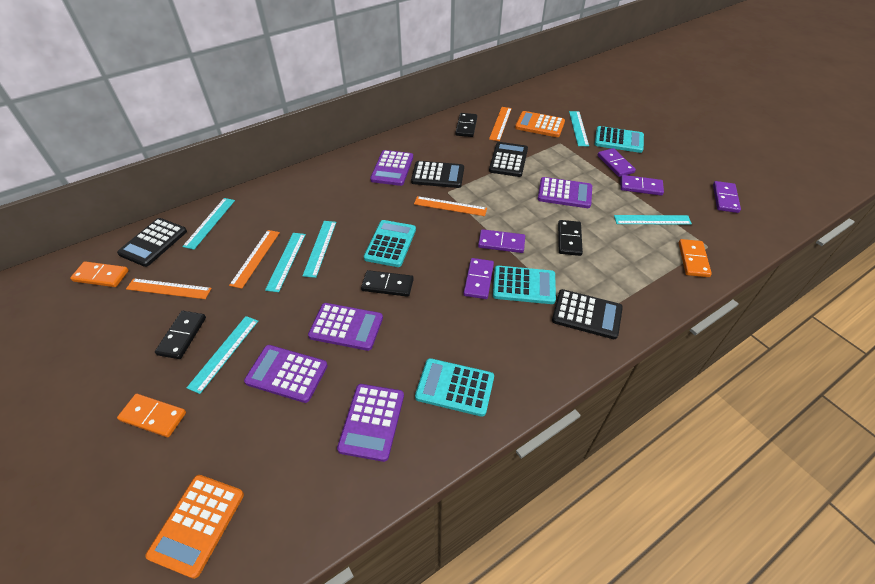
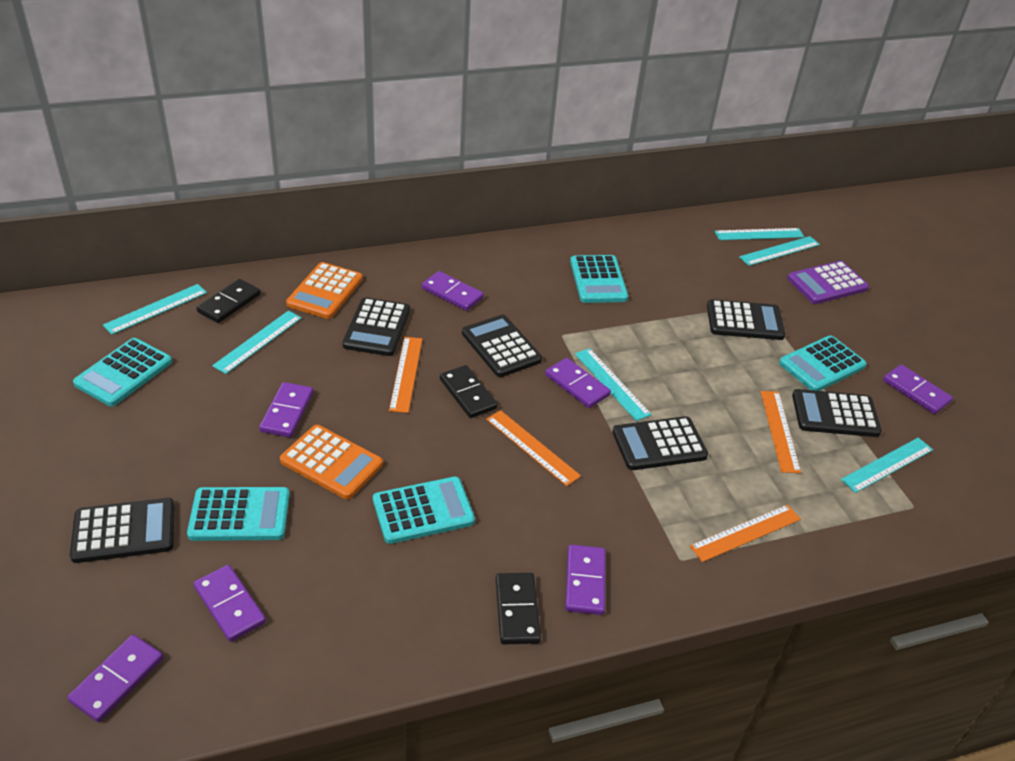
black calculator: 4 -> 6
black domino: 4 -> 3
orange domino: 3 -> 0
purple calculator: 5 -> 1
purple domino: 5 -> 7
turquoise calculator: 4 -> 5

